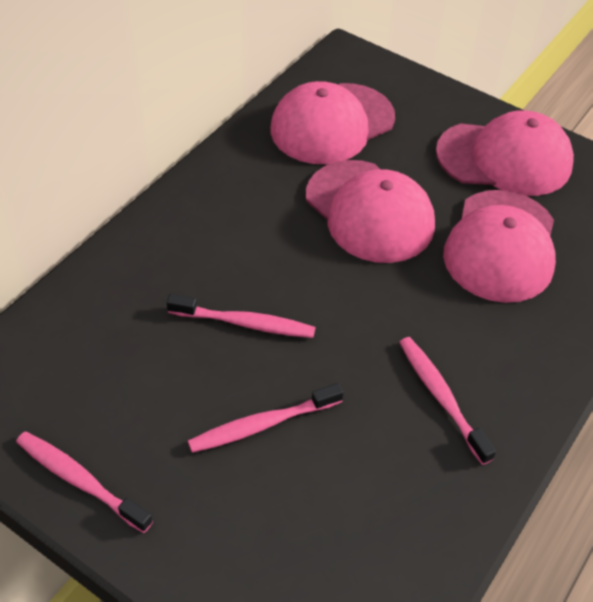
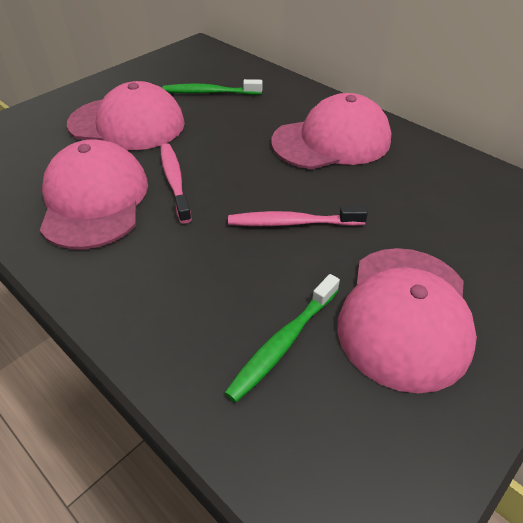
green toothbrush: 0 -> 2
pink toothbrush: 4 -> 2

